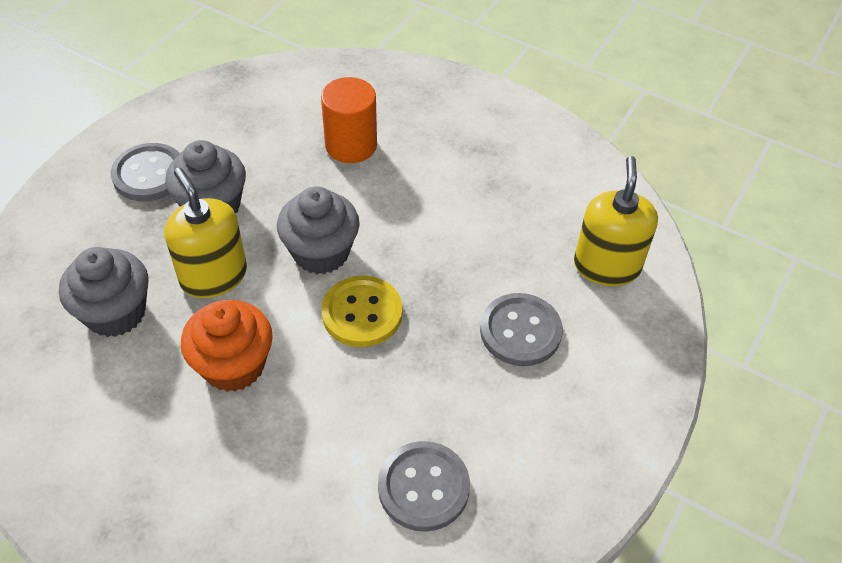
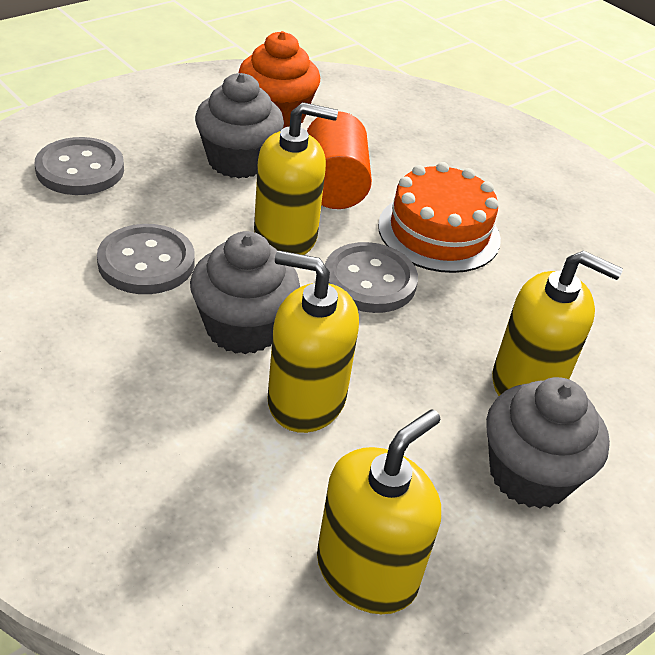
orange cake: 0 -> 1
yellow button: 1 -> 0
yellow soap dispenser: 2 -> 4

